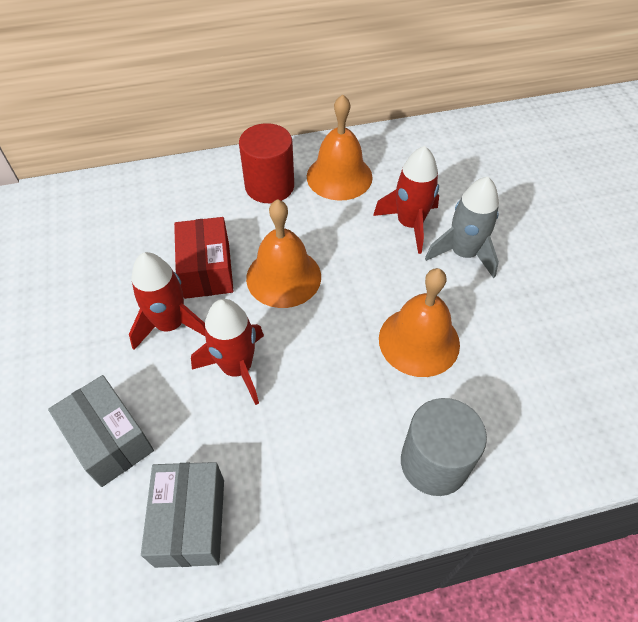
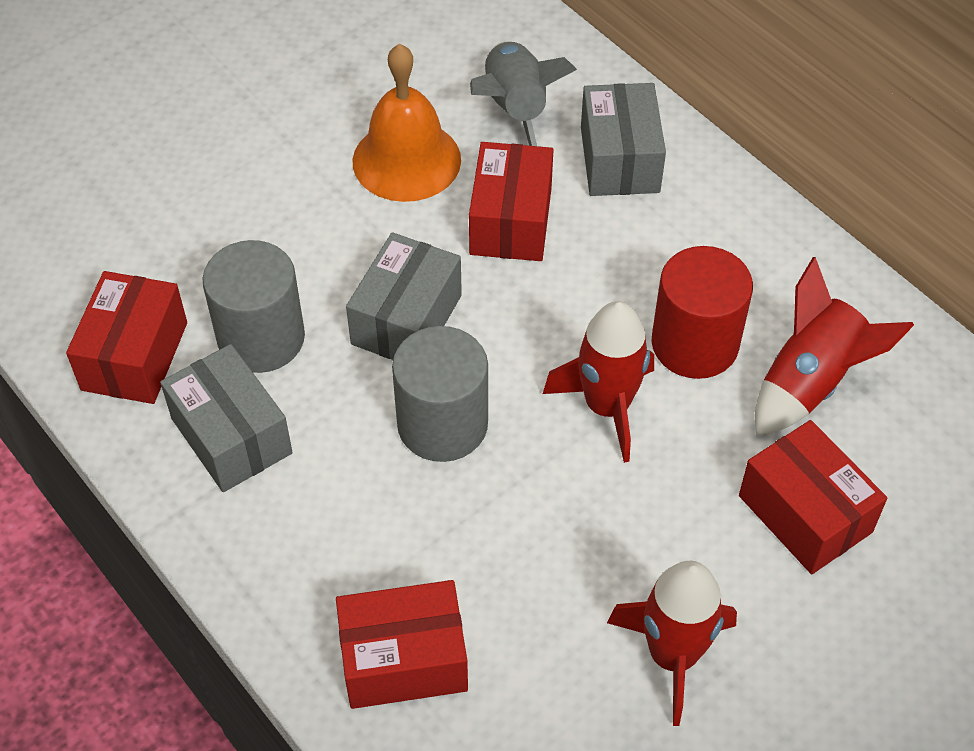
grey box: 2 -> 3
grey cylinder: 1 -> 2
orange bell: 3 -> 1
red box: 1 -> 4

